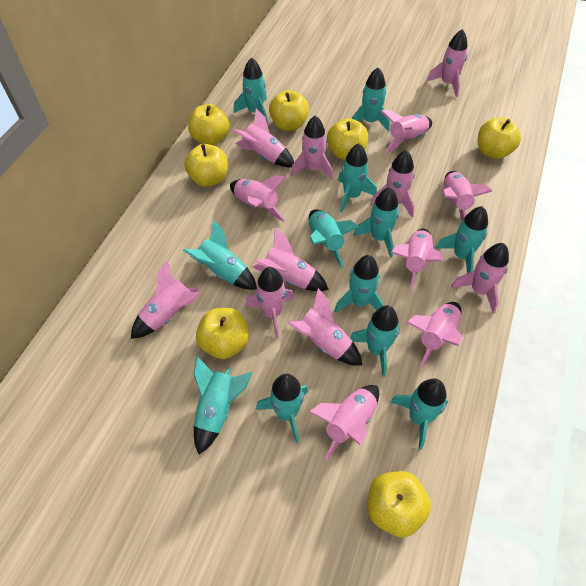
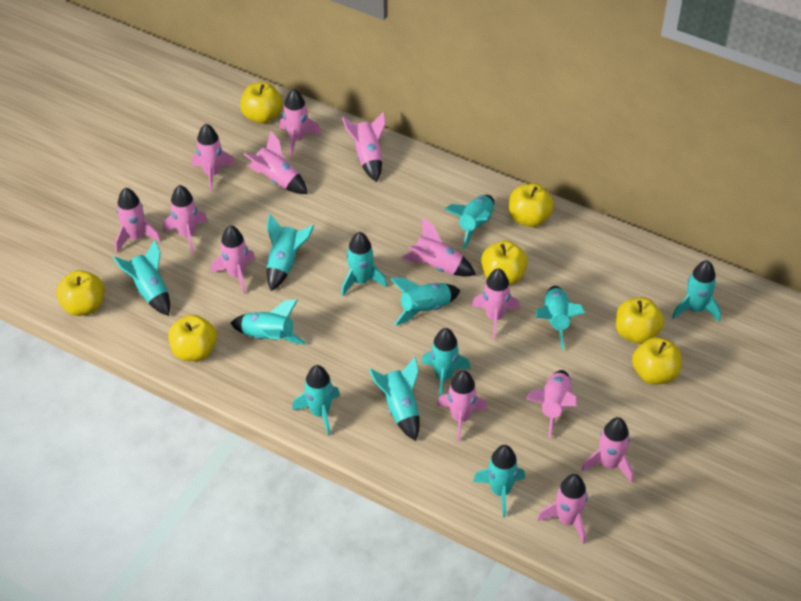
pink rocket: 15 -> 13

